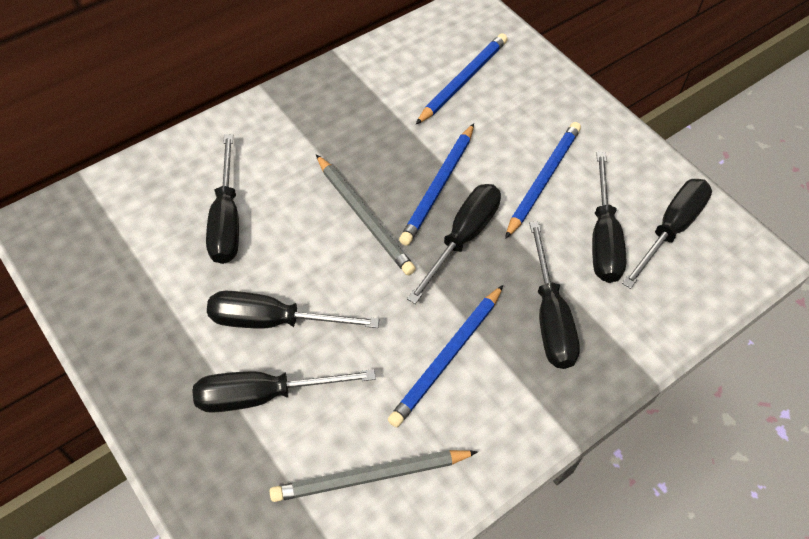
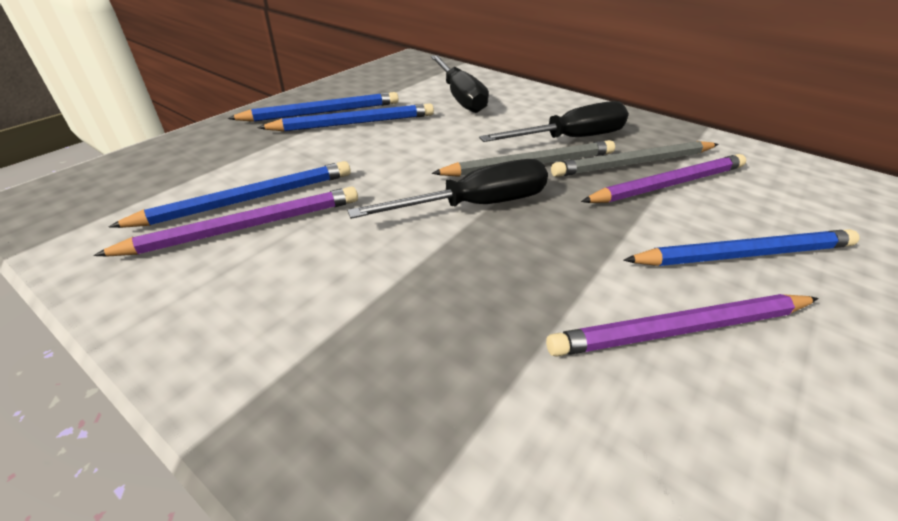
black screwdriver: 7 -> 3
purple pencil: 0 -> 3

